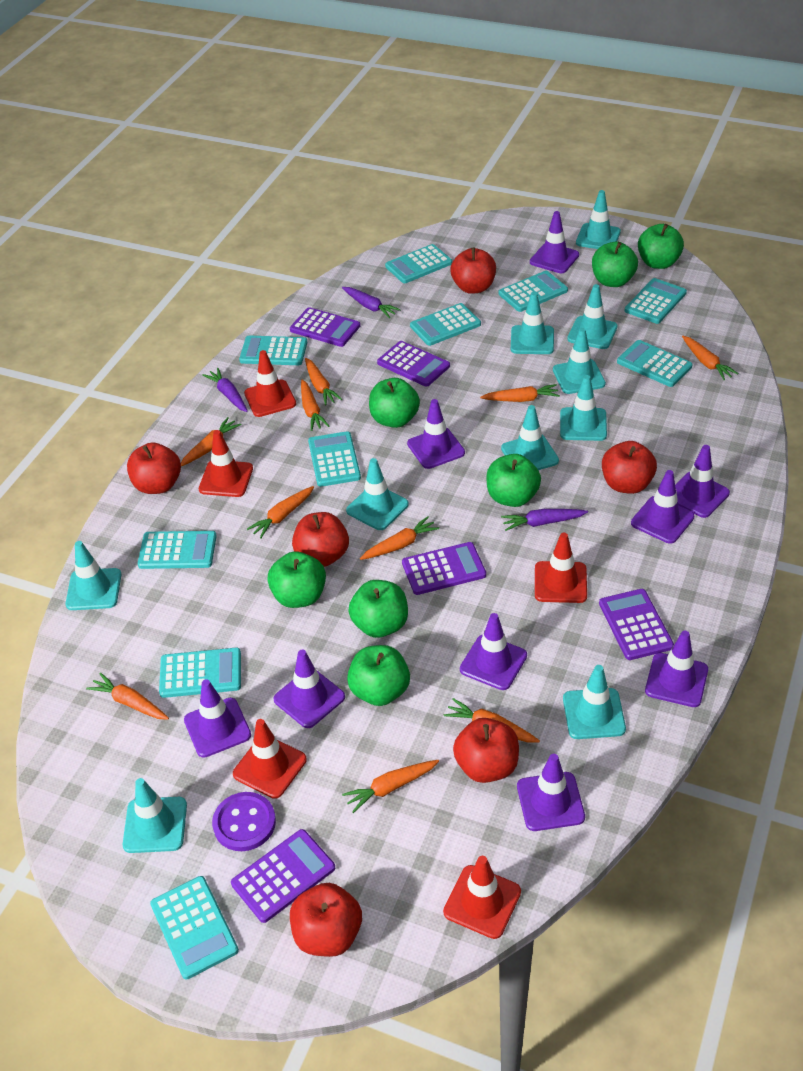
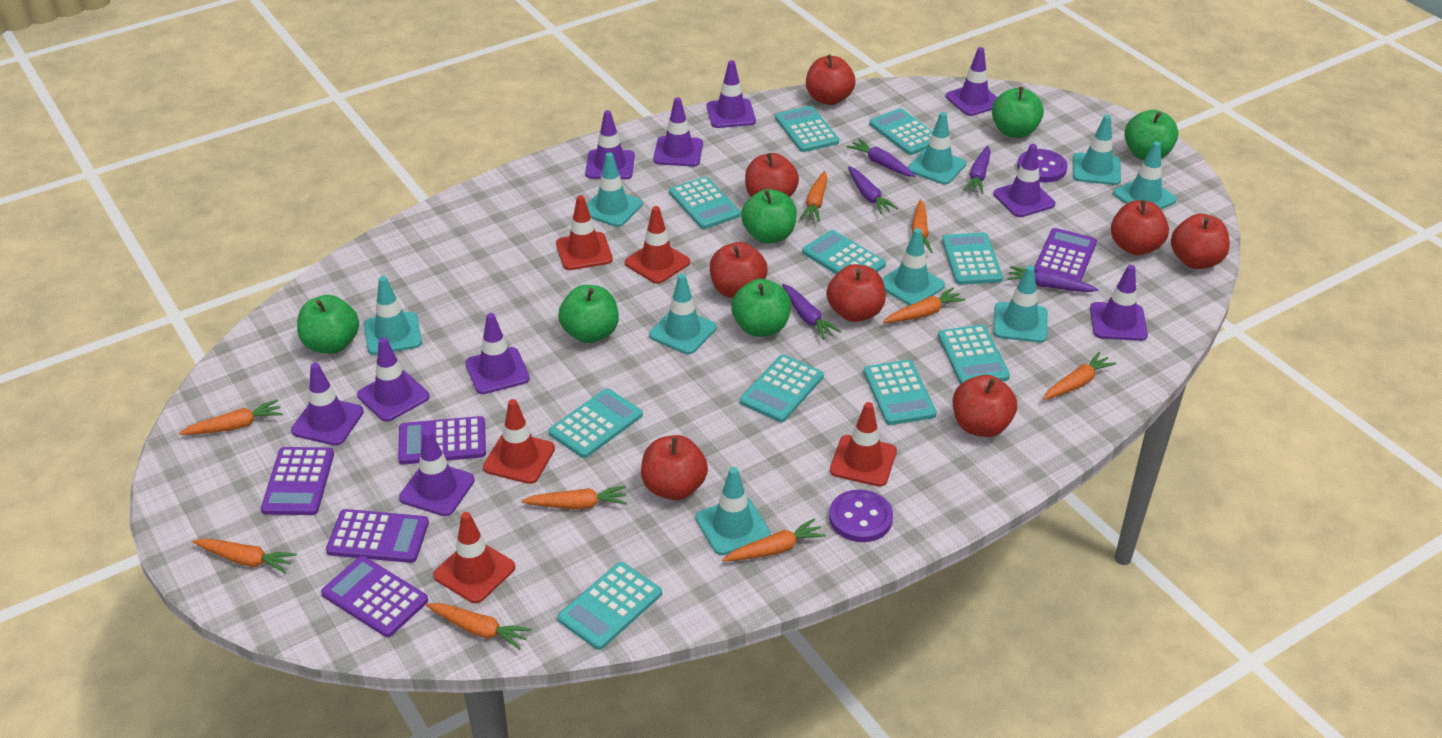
green apple: 7 -> 6
orange carrot: 10 -> 9
purple button: 1 -> 2
purple carrot: 3 -> 5
purple traffic cone: 9 -> 10
red apple: 6 -> 8
turquoise traffic cone: 10 -> 9

